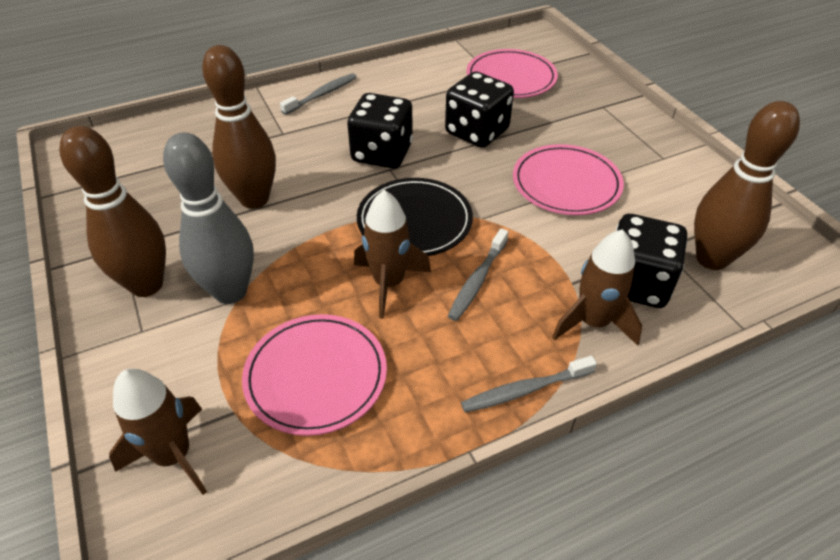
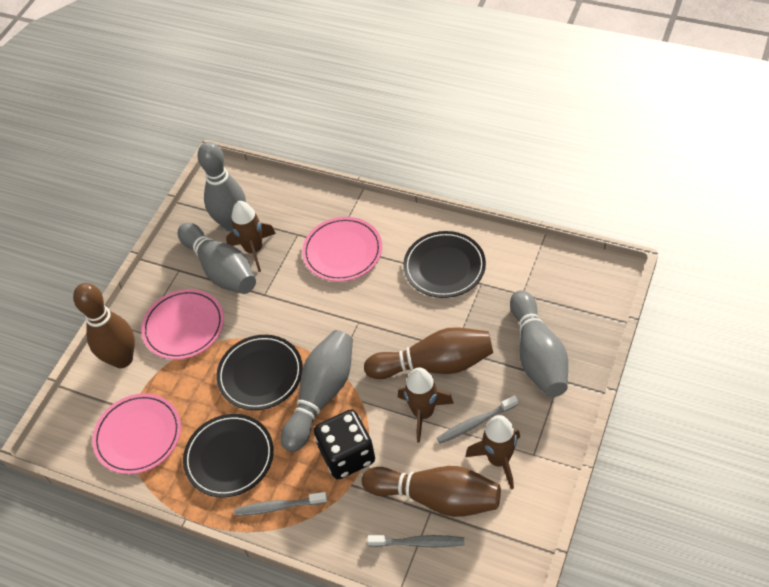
black dice: 3 -> 1
black plate: 1 -> 3
grey bowling pin: 1 -> 4

